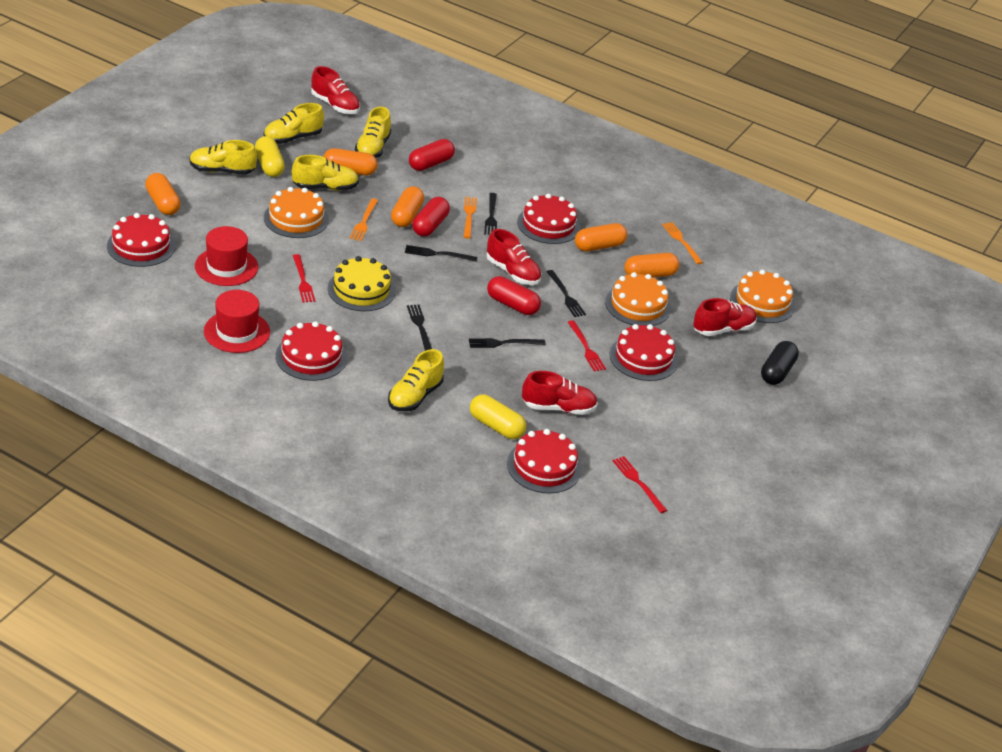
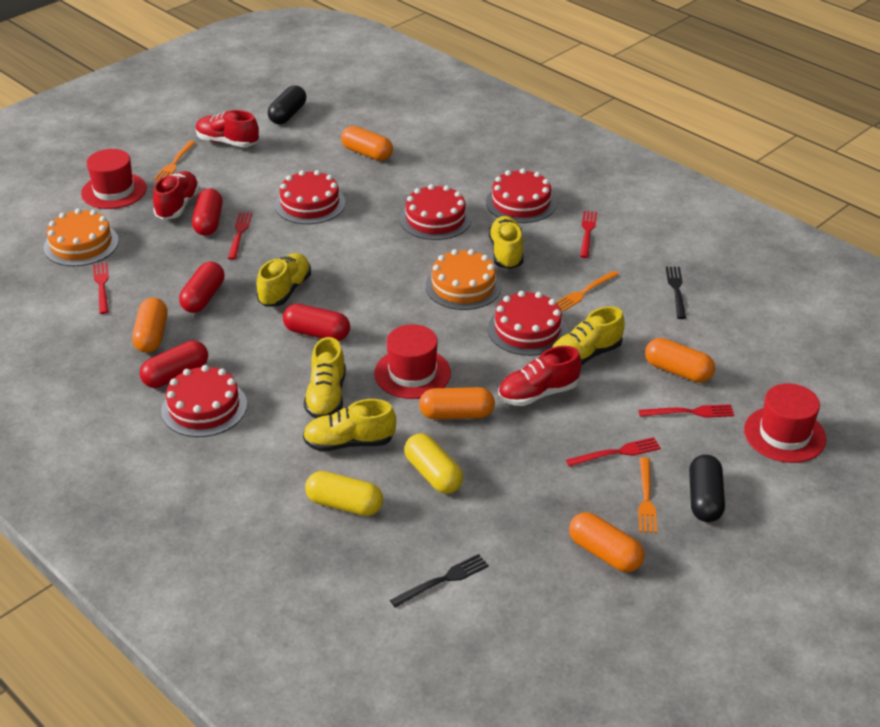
black capsule: 1 -> 2
black fork: 5 -> 2
orange cake: 3 -> 2
red capsule: 3 -> 4
red fork: 3 -> 5
red hat: 2 -> 3
red shoe: 4 -> 3
yellow cake: 1 -> 0

